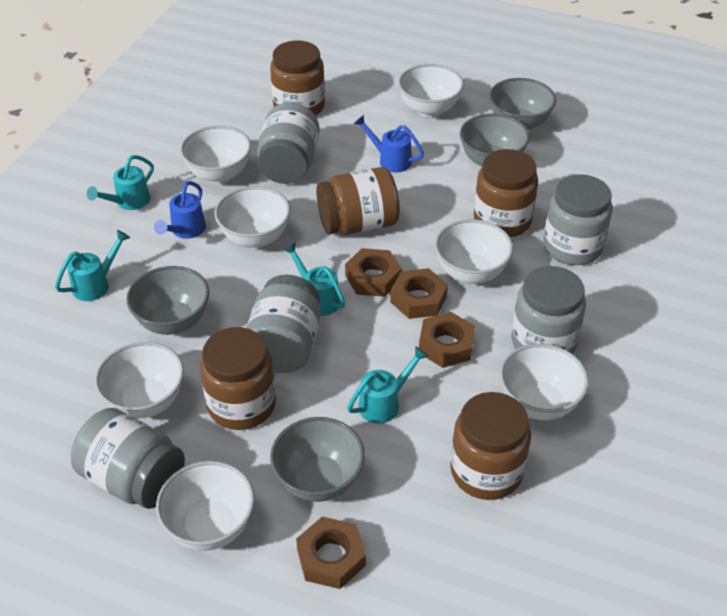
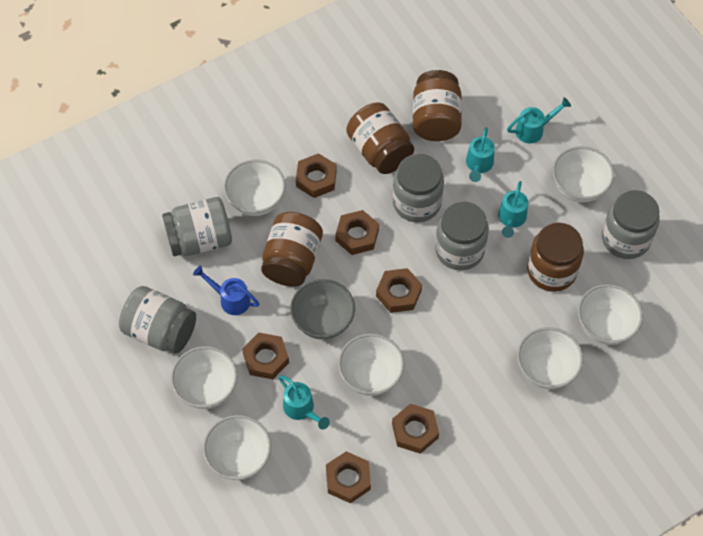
blue watering can: 2 -> 1
brown jar: 5 -> 4
brown nut: 4 -> 6
grey bowl: 4 -> 1

